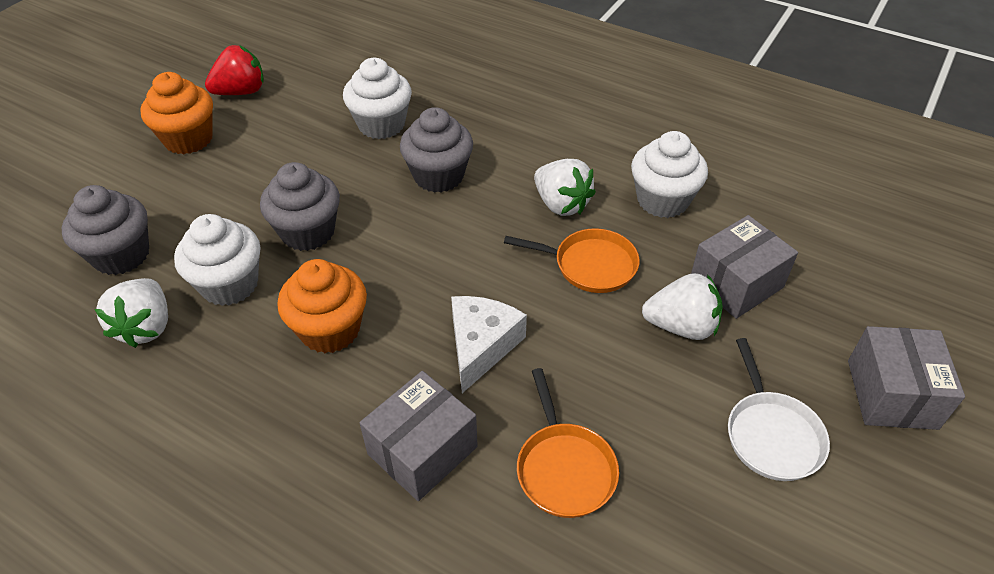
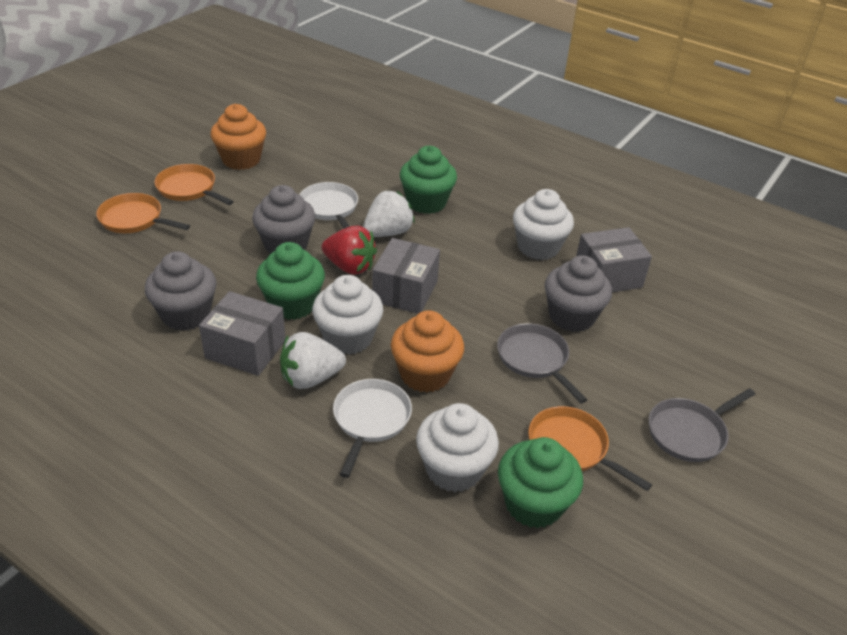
green cupcake: 0 -> 3
grey pan: 0 -> 2
orange pan: 2 -> 3
white cheese: 1 -> 0
white pan: 1 -> 2
white strawberry: 3 -> 2

